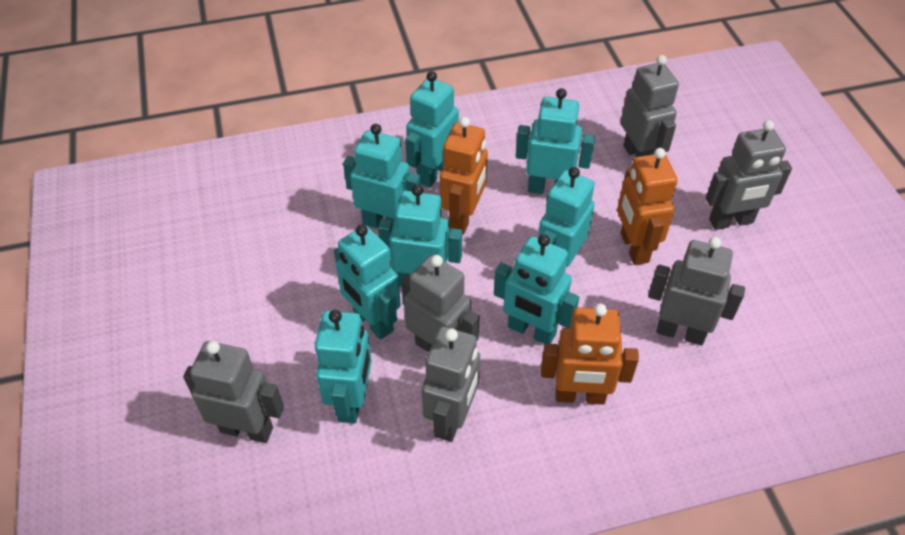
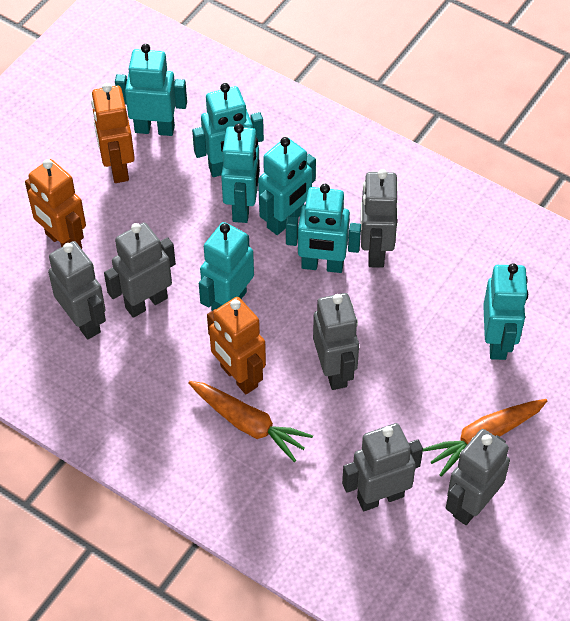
orange carrot: 0 -> 2
turquoise robot: 8 -> 7

